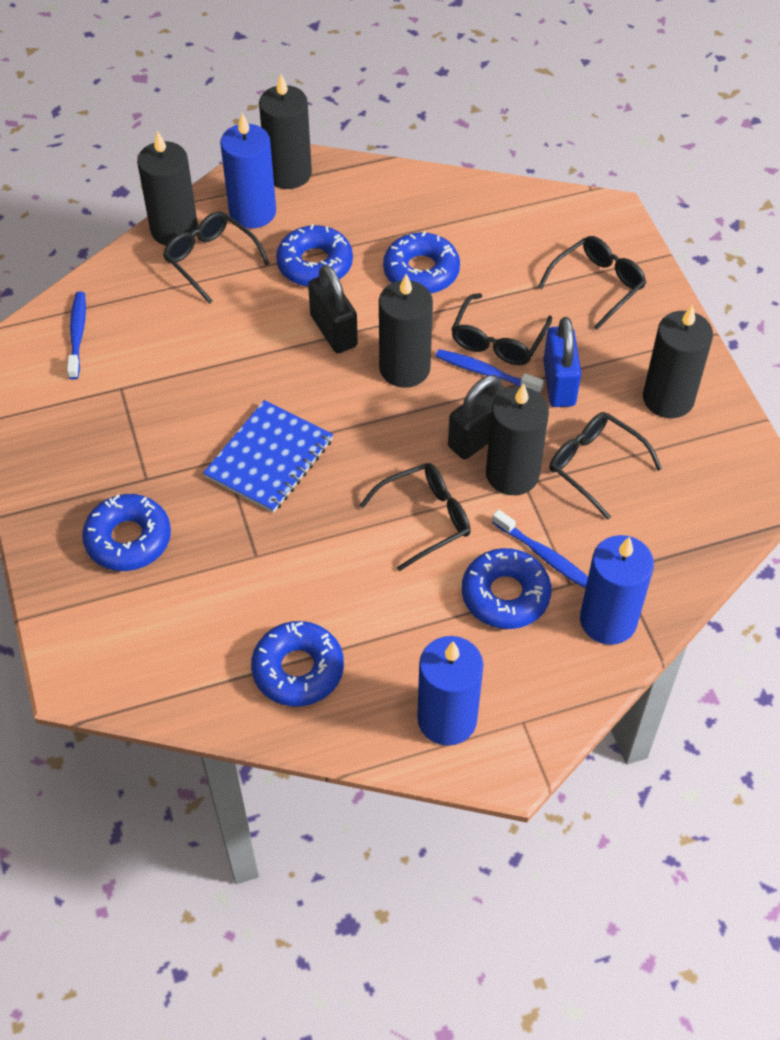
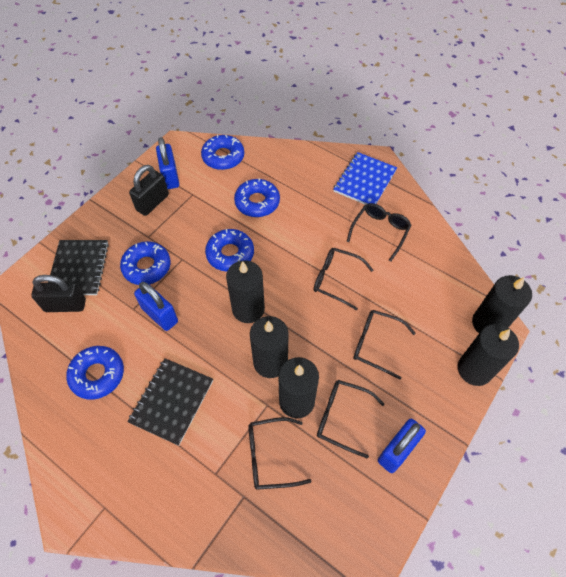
black notebook: 0 -> 2
blue candle: 3 -> 0
blue padlock: 1 -> 3
blue toothbrush: 3 -> 0

